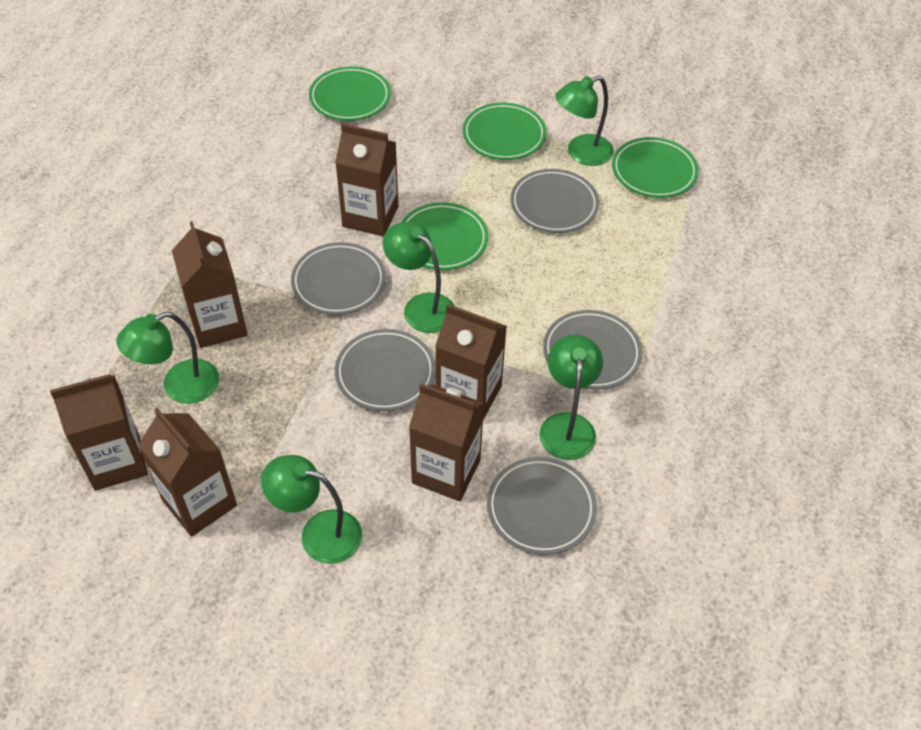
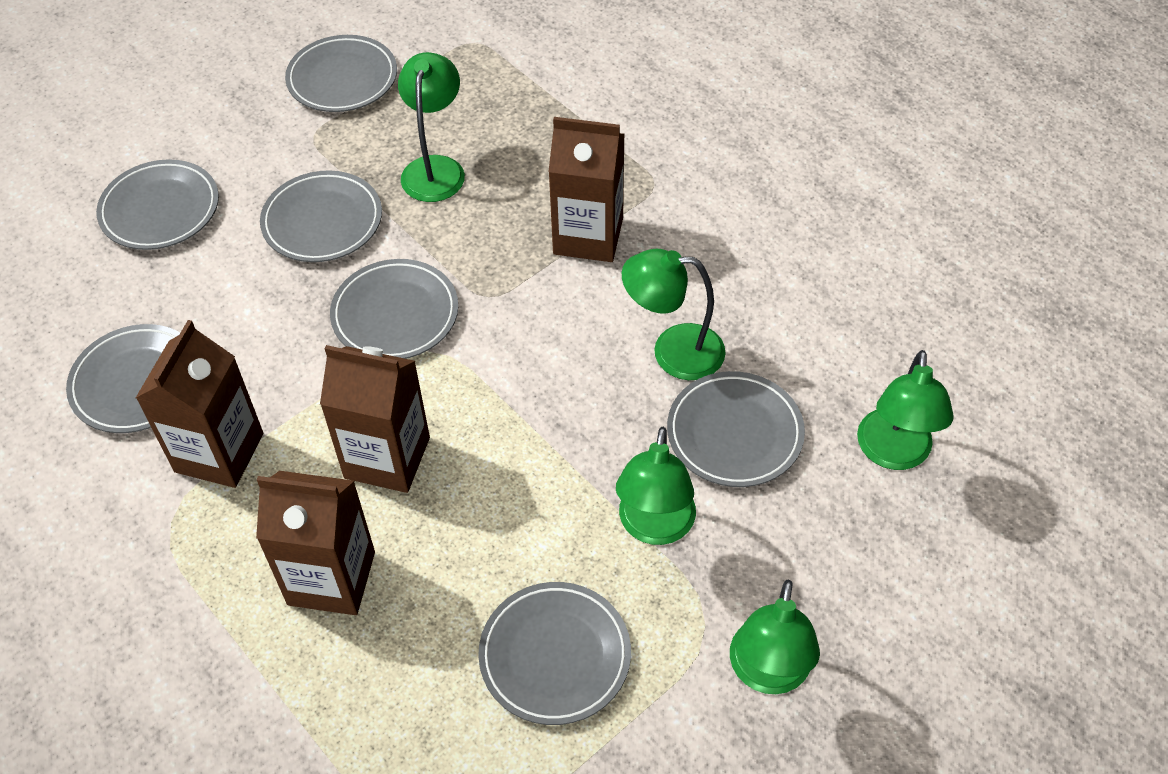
brown carton: 6 -> 4
green plate: 4 -> 0
grey plate: 5 -> 7

